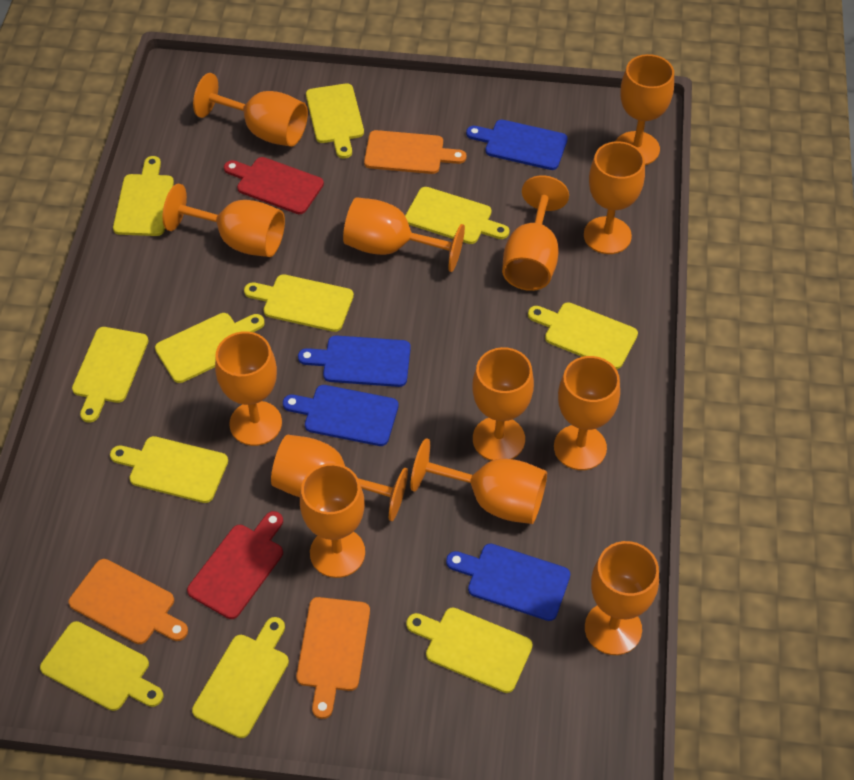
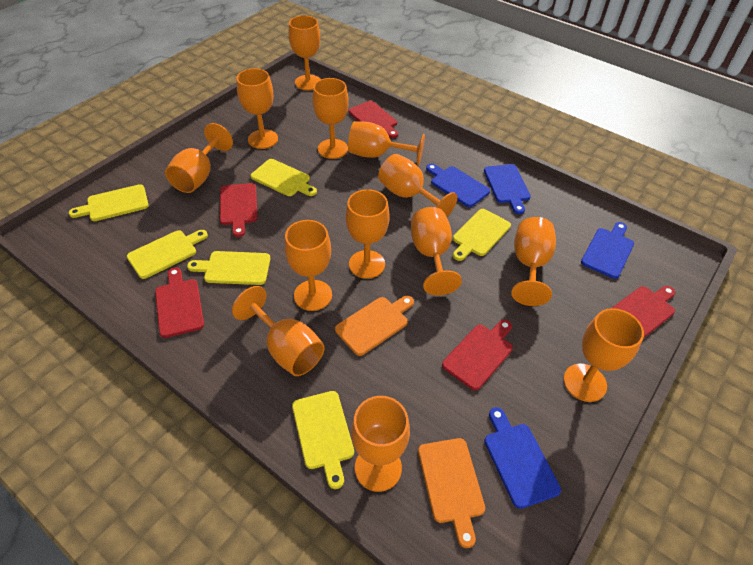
orange cutting board: 3 -> 2
red cutting board: 2 -> 5
yellow cutting board: 11 -> 6

